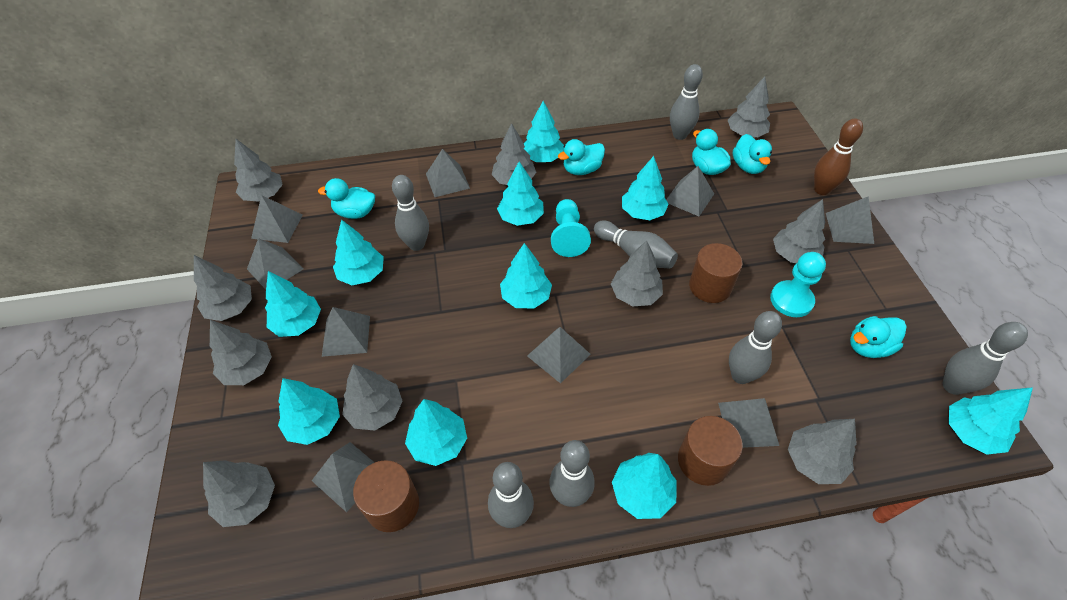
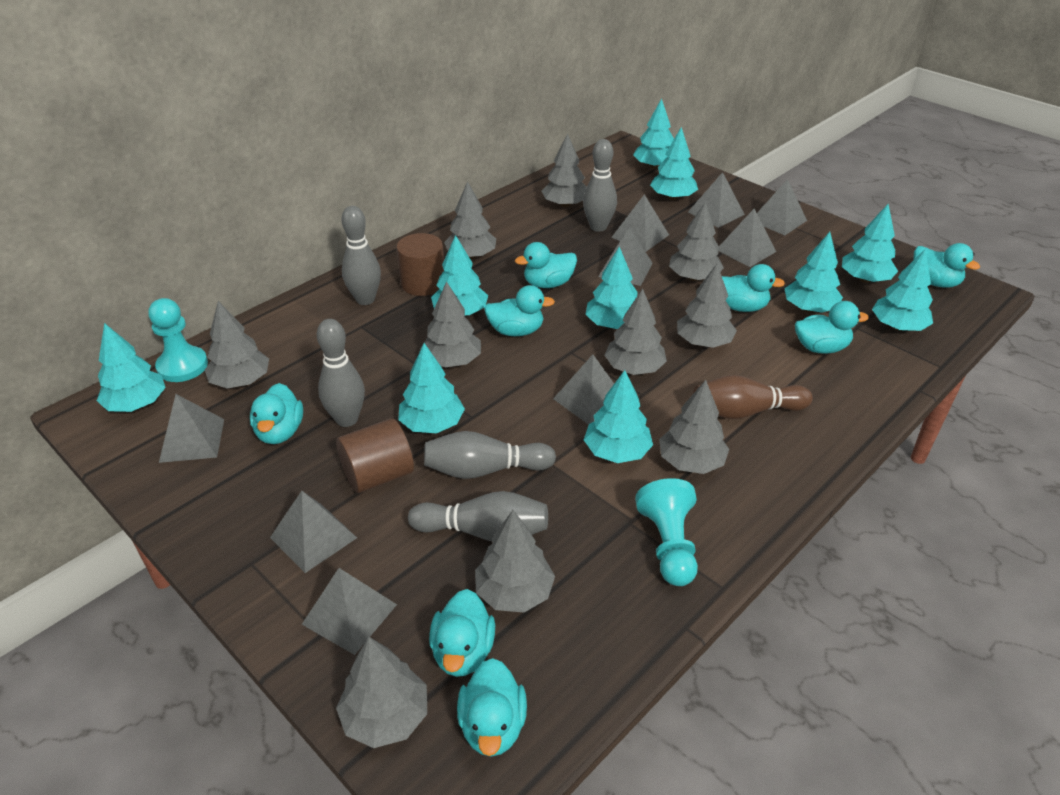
brown cylinder: 3 -> 2
grey bowling pin: 7 -> 5
turquoise duck: 5 -> 8

